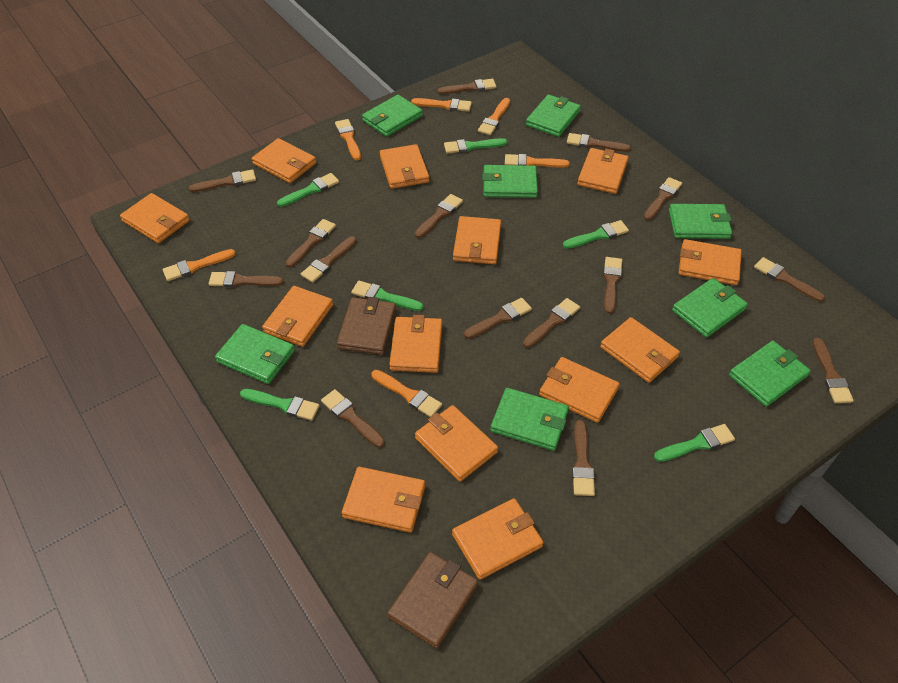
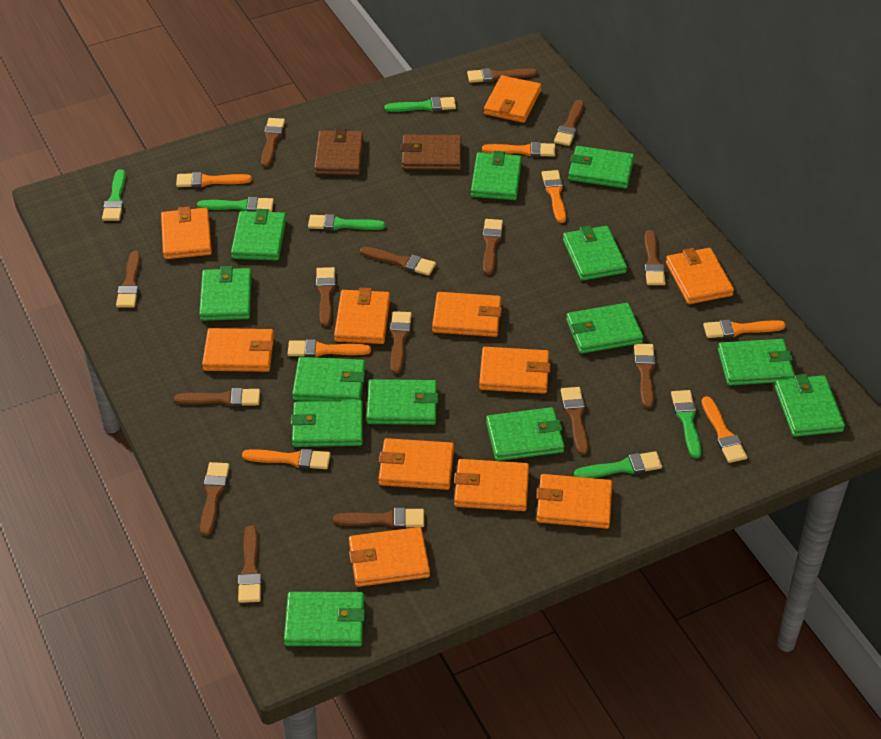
green wallet: 8 -> 13
orange brush: 6 -> 7
orange wallet: 13 -> 11

